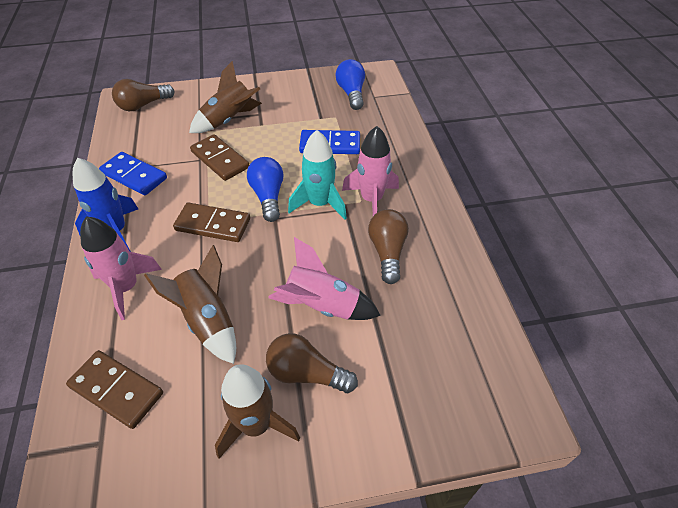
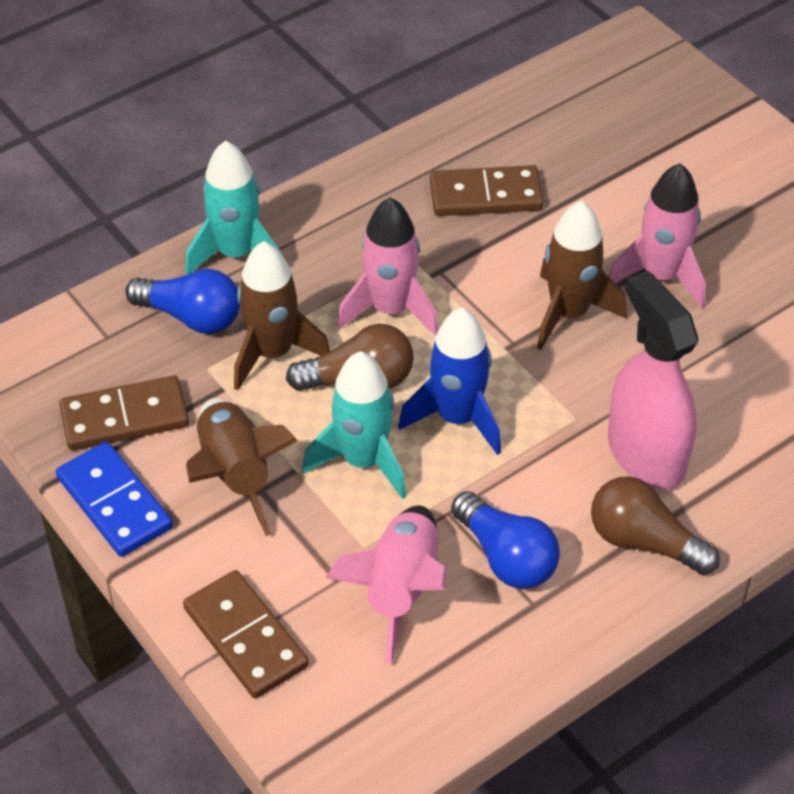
blue domino: 2 -> 1
brown light bulb: 3 -> 2
pink spray bottle: 0 -> 1
turquoise rocket: 1 -> 2

